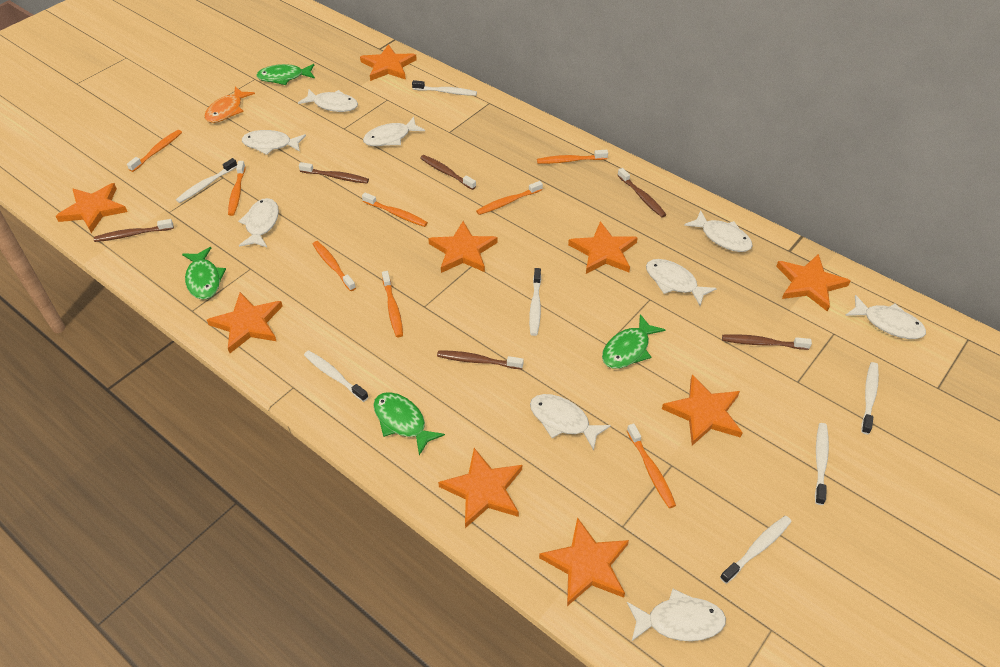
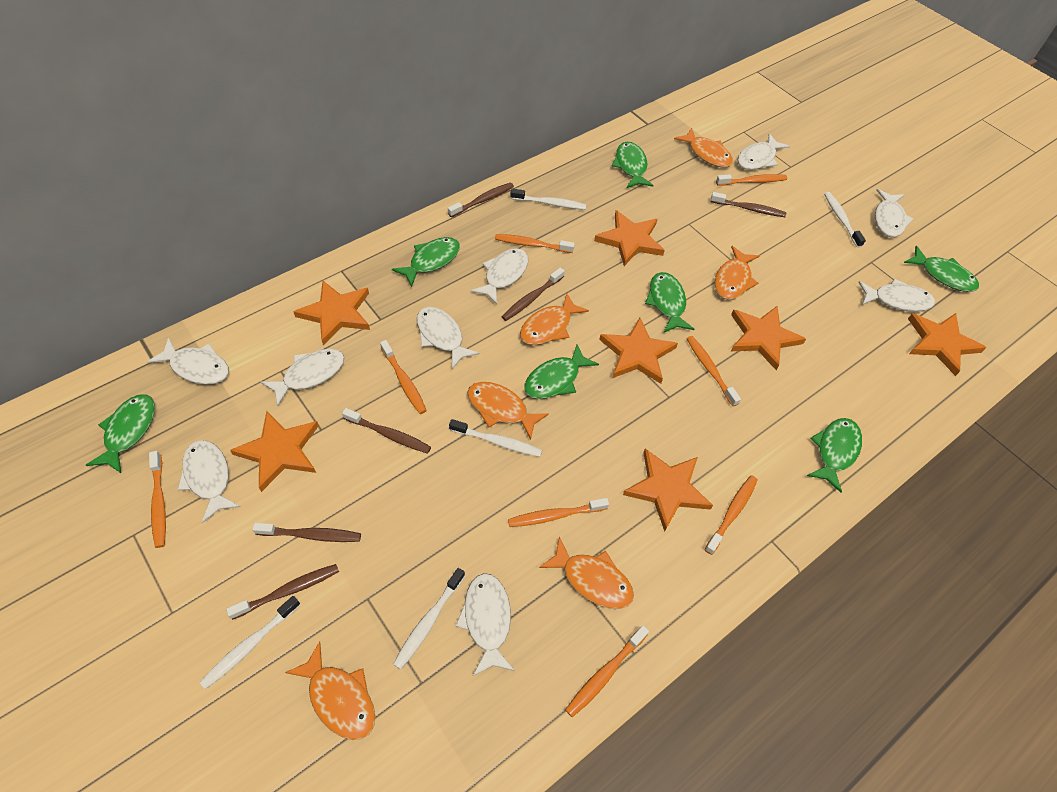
green fish: 4 -> 7
orange fish: 1 -> 6
orange star: 9 -> 7
white toothbrush: 7 -> 5

